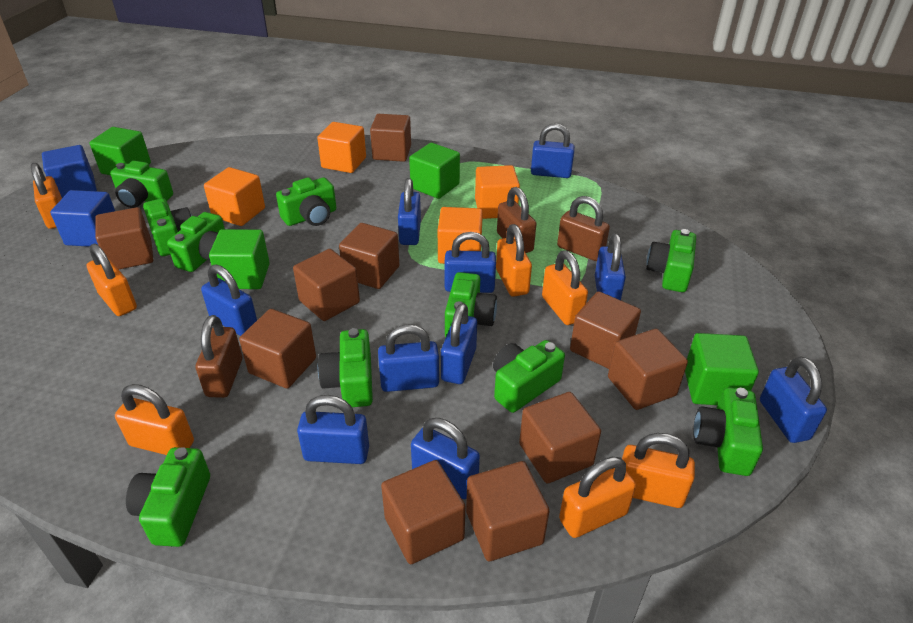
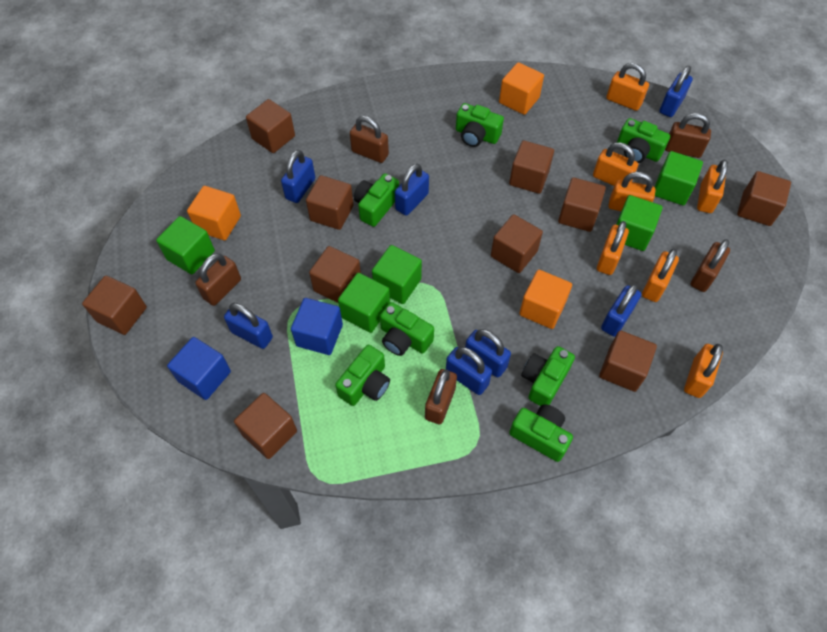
blue padlock: 10 -> 7
brown padlock: 3 -> 5
green camera: 10 -> 7
green cube: 4 -> 5
orange cube: 4 -> 3

